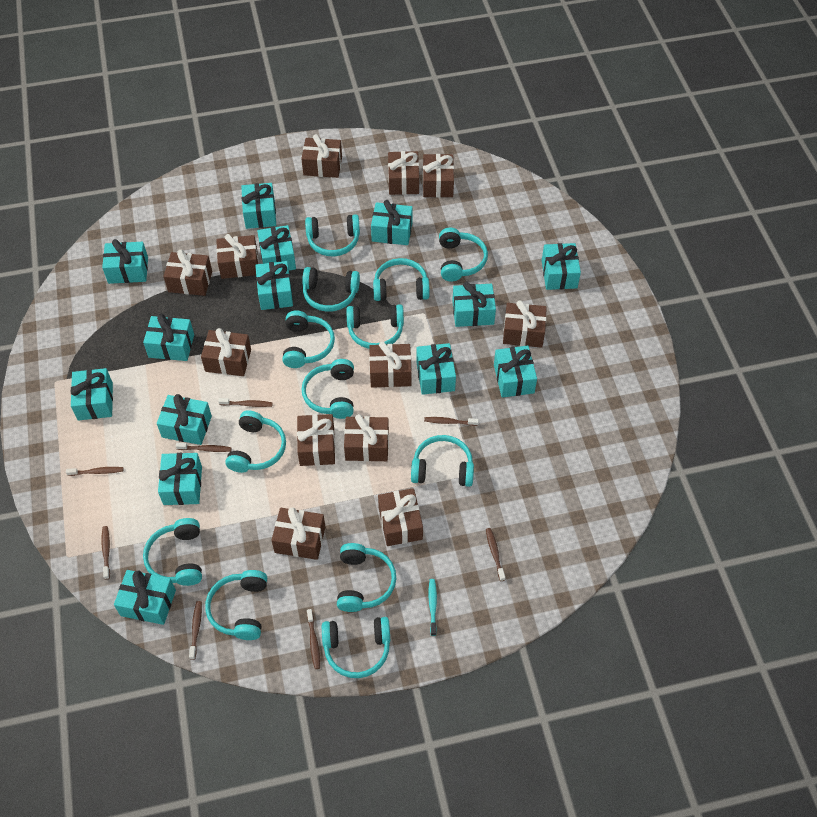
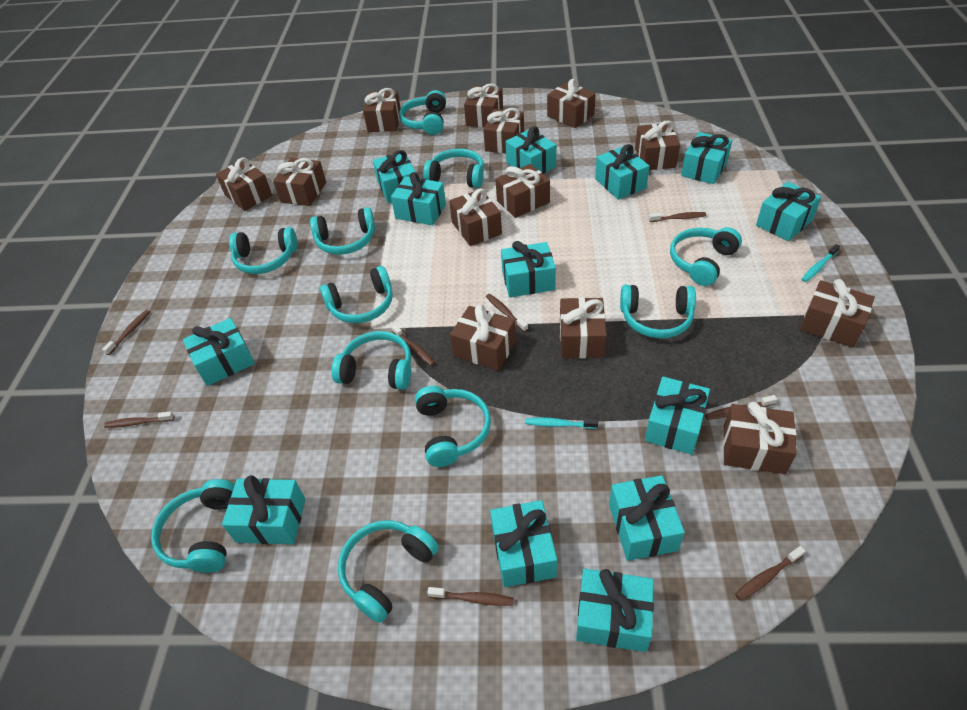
brown gift: 12 -> 13
turquoise gift: 14 -> 13
turquoise headphones: 13 -> 11
turquoise toothbrush: 1 -> 2

